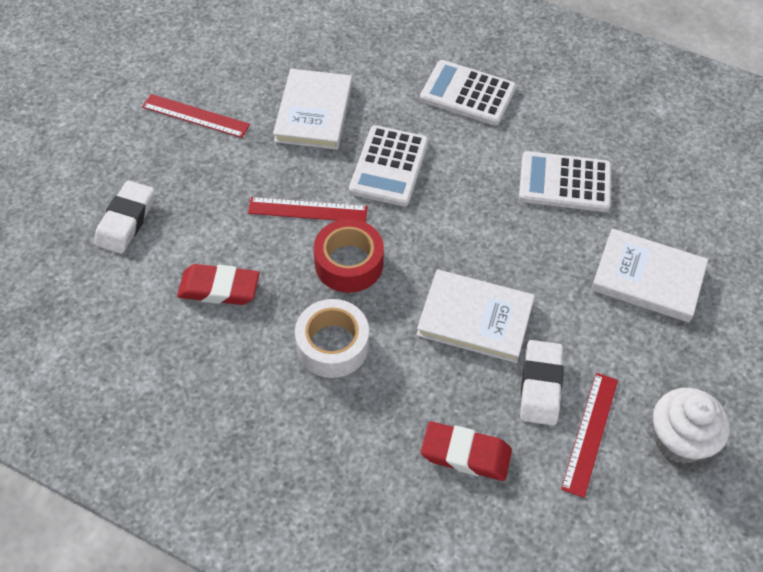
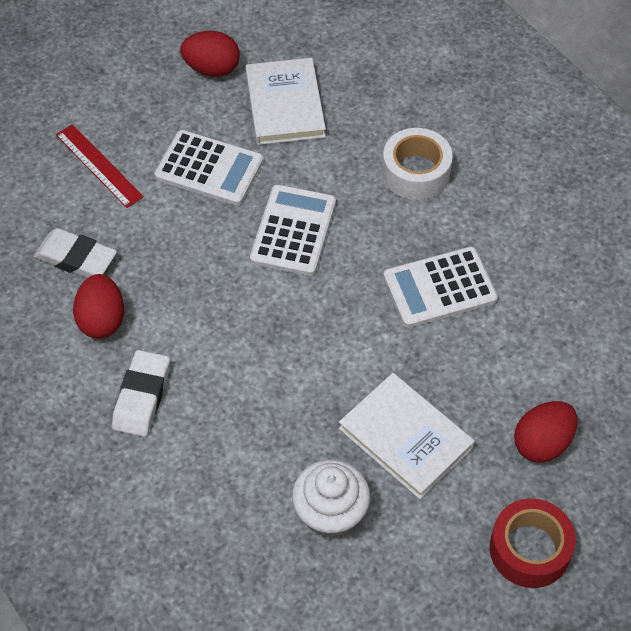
red egg: 0 -> 3
red eraser: 2 -> 0
red ruler: 3 -> 1
white book: 3 -> 2

